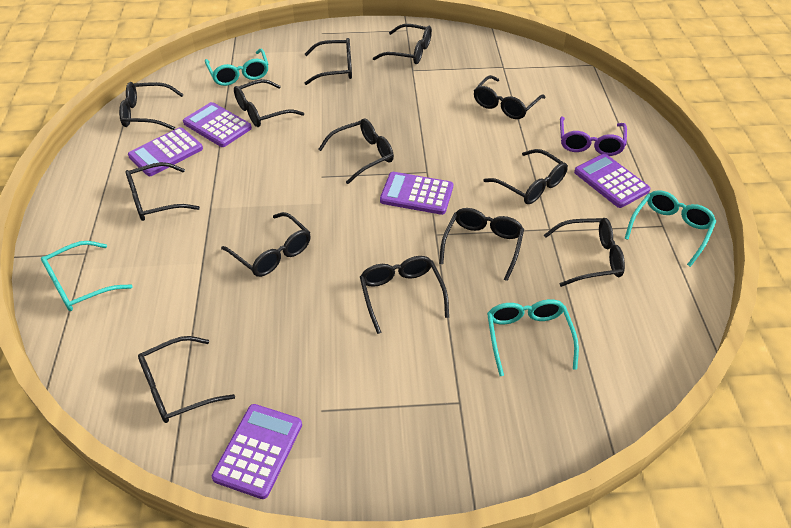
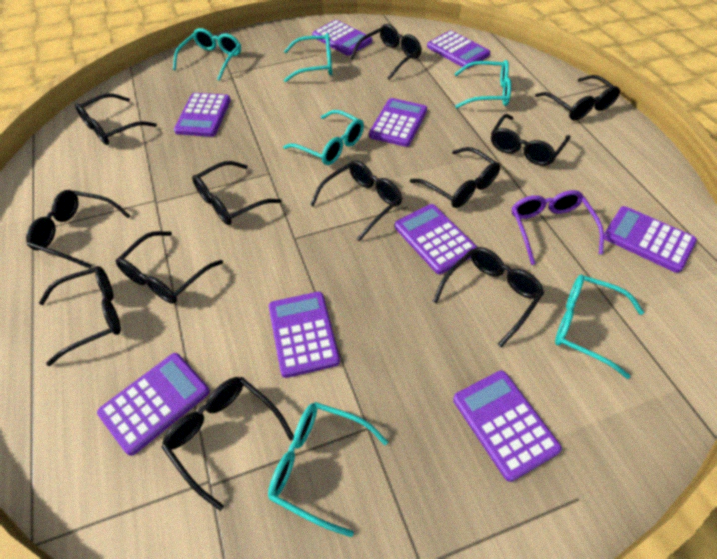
black glasses: 13 -> 12
purple calculator: 5 -> 9
turquoise glasses: 4 -> 6

